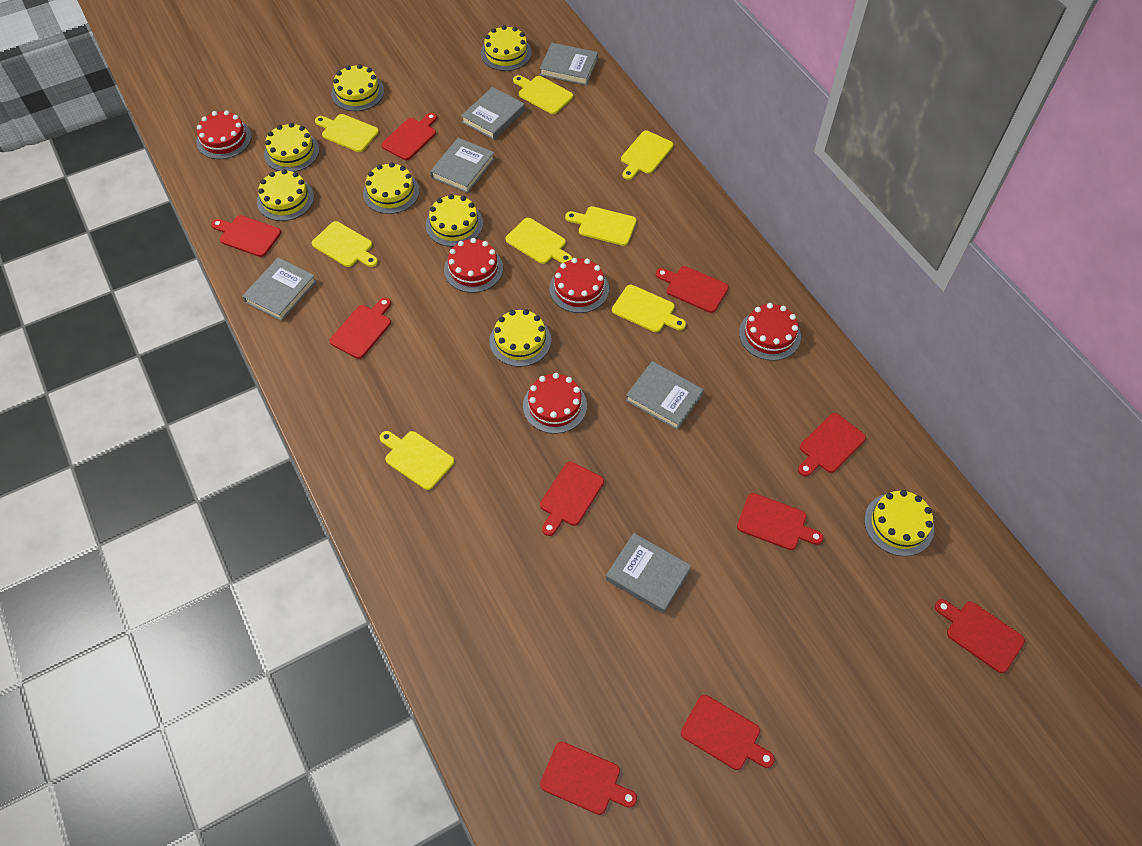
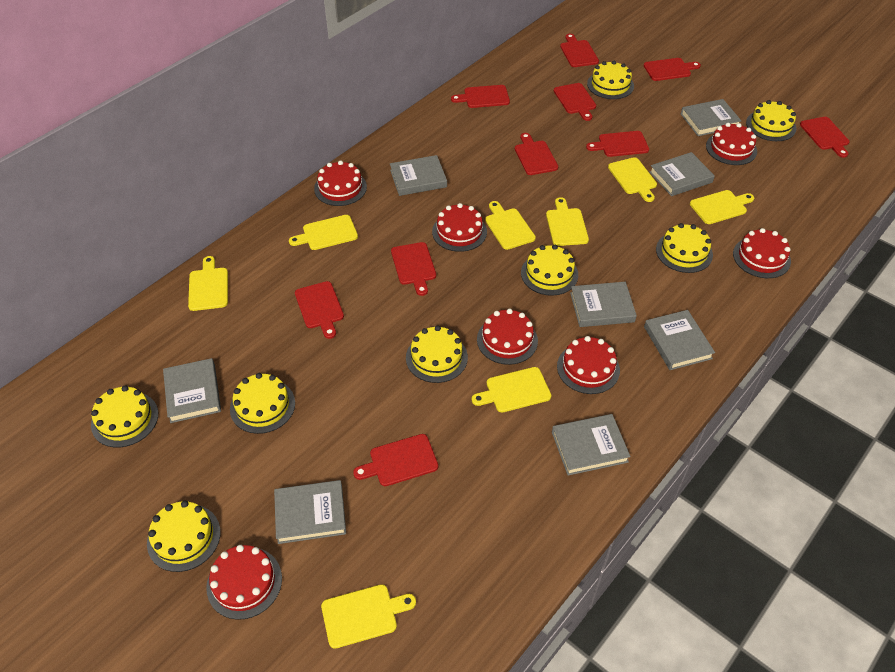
grey book: 6 -> 8
red cake: 5 -> 7

